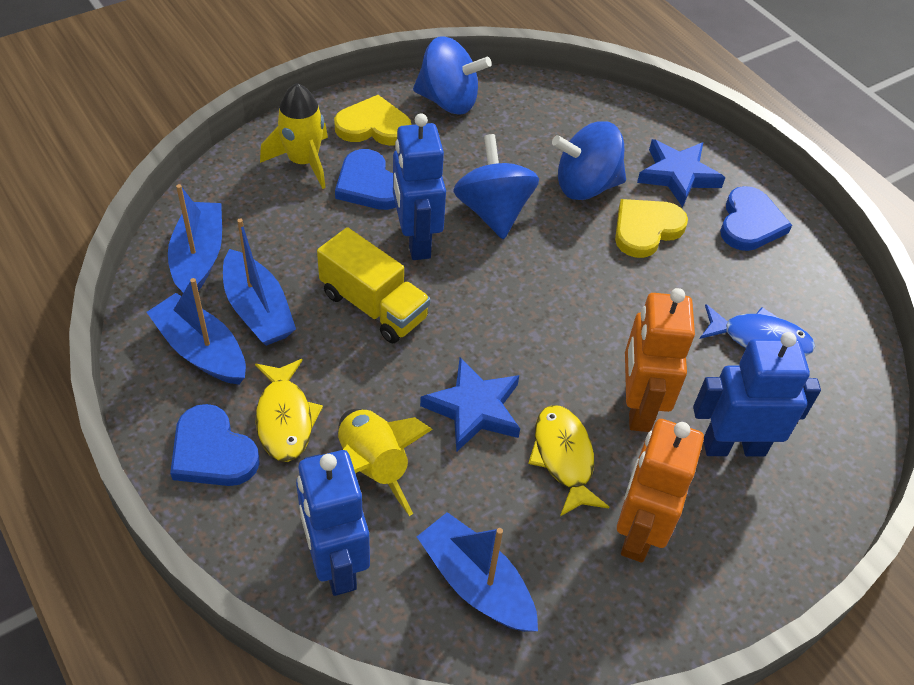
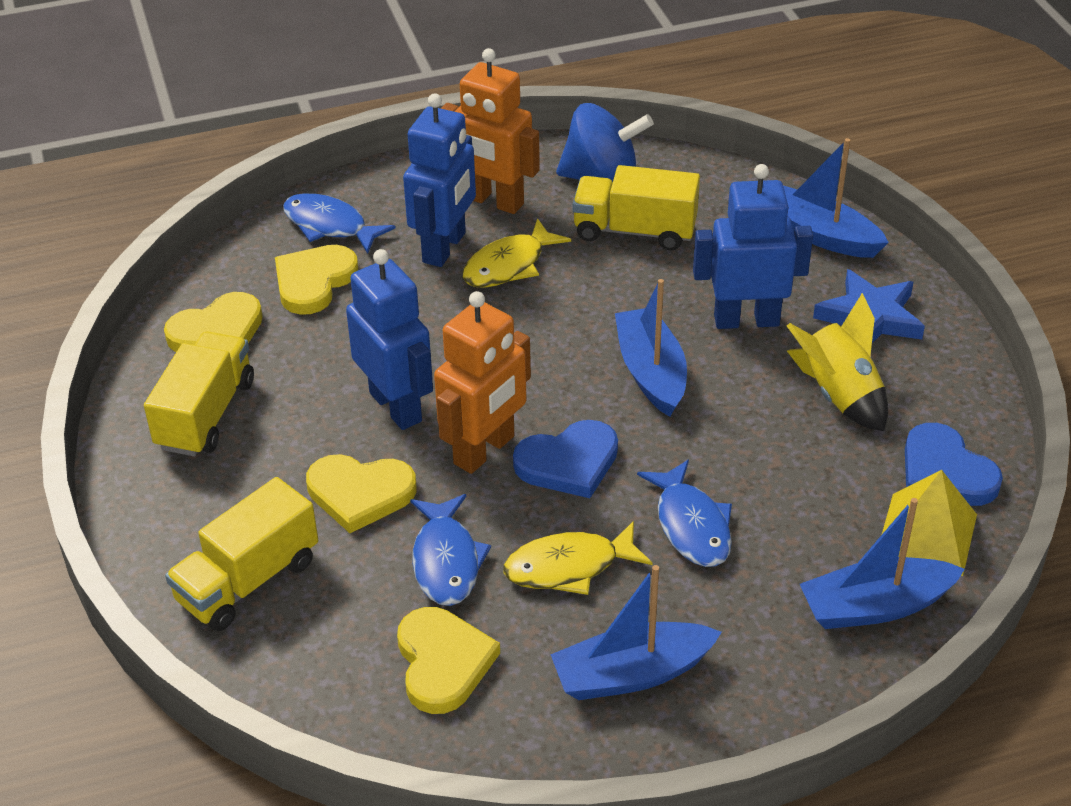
blue fish: 1 -> 3
blue heart: 3 -> 2
blue spinning top: 3 -> 1
blue star: 2 -> 1
yellow heart: 2 -> 4
yellow pyramid: 0 -> 1
yellow rocket: 2 -> 1
yellow truck: 1 -> 3

